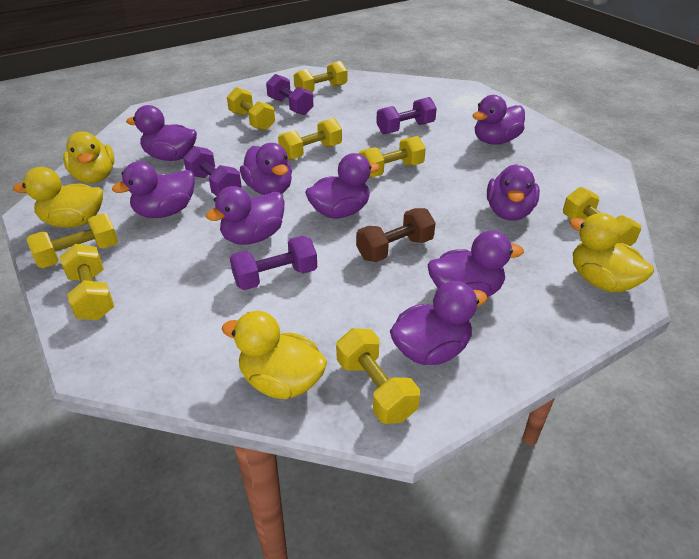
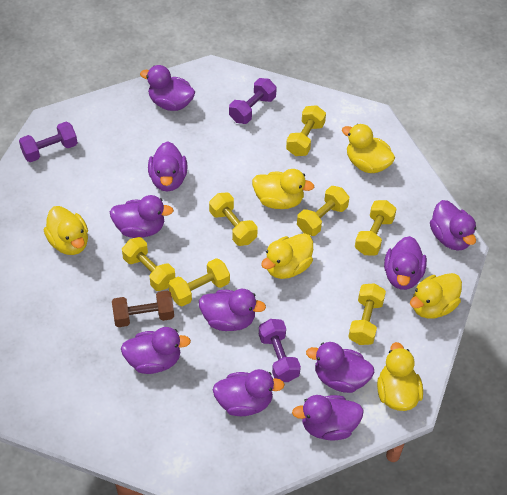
purple duck: 9 -> 10
purple dumbbell: 4 -> 3
yellow duck: 4 -> 6
yellow dumbbell: 8 -> 7

